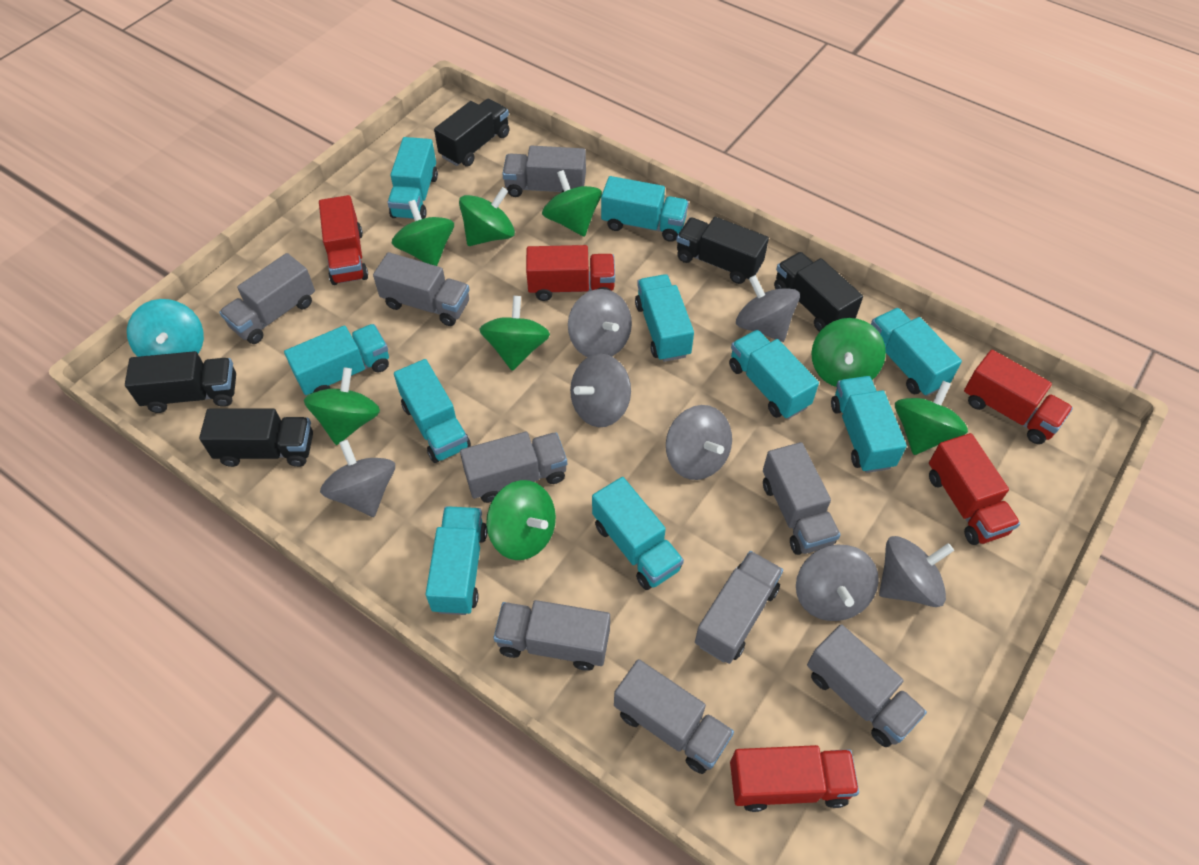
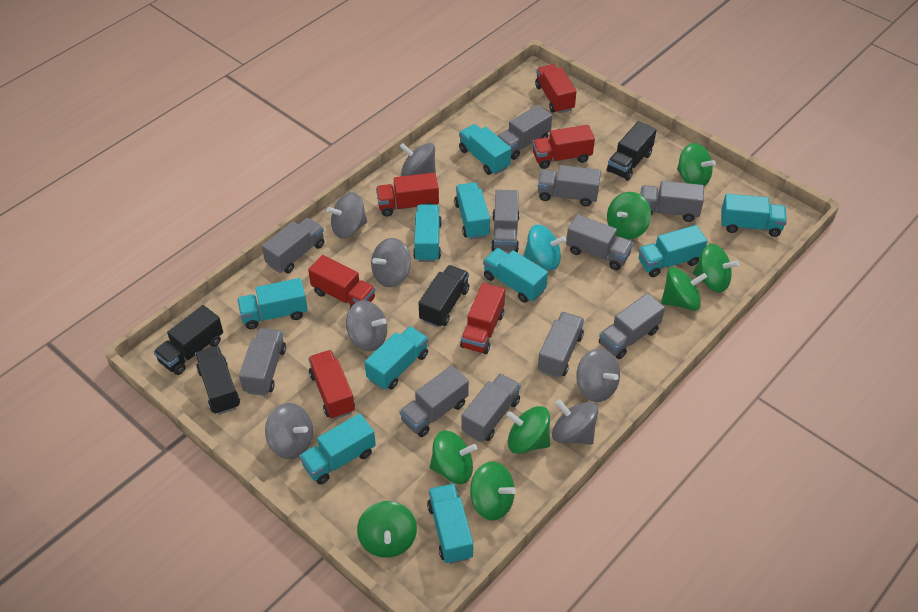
black truck: 5 -> 4
grey truck: 9 -> 11
red truck: 5 -> 6

